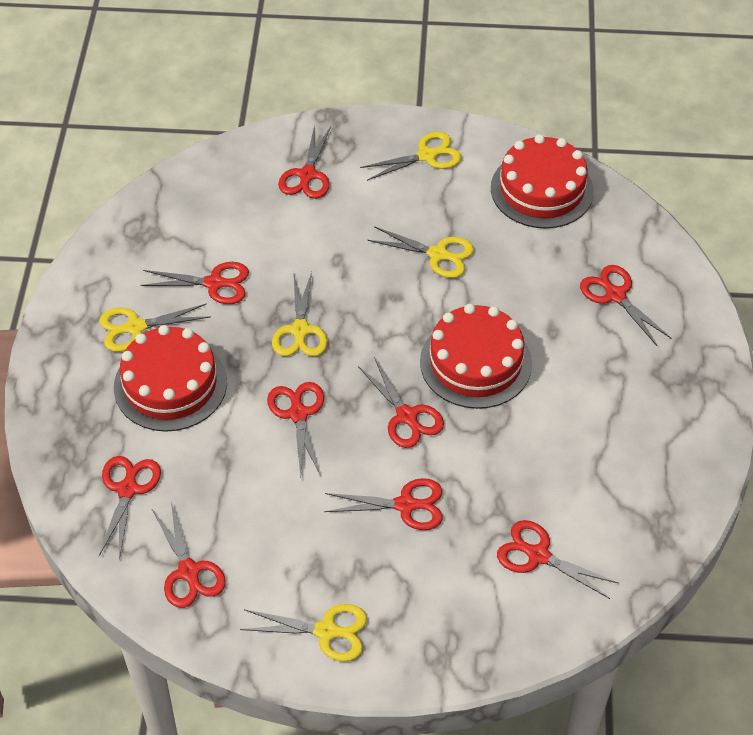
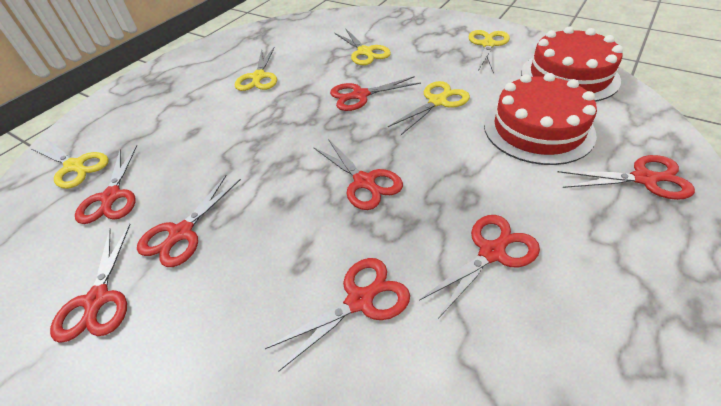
red cake: 3 -> 2
red scissors: 9 -> 8

